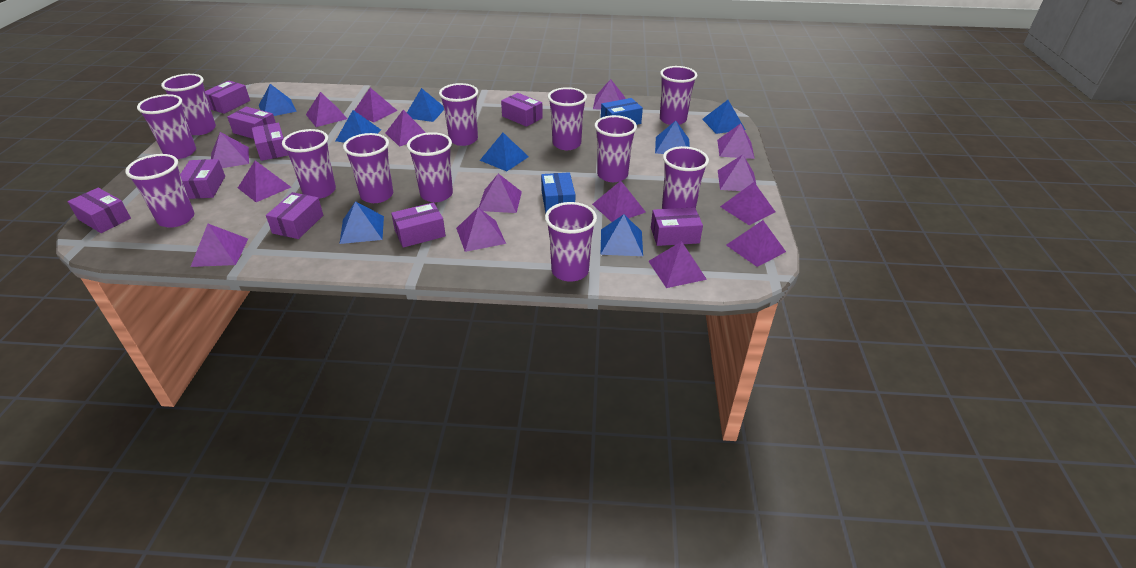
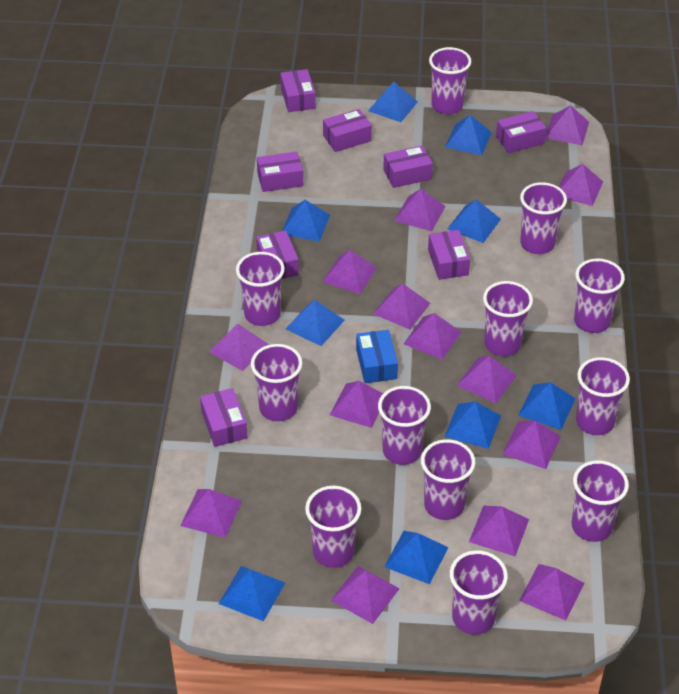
blue box: 2 -> 1
blue pyramid: 8 -> 9
purple box: 9 -> 8
purple pyramid: 15 -> 14

